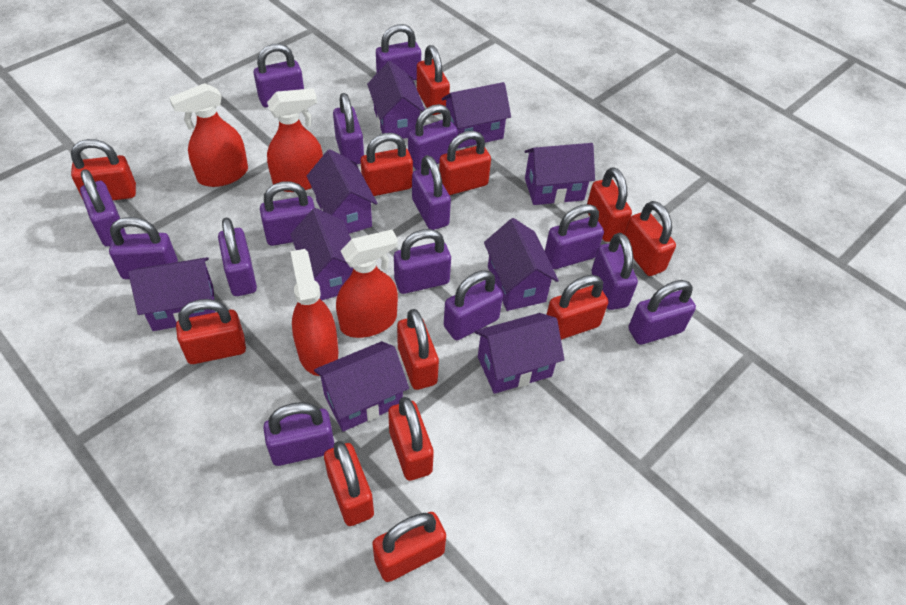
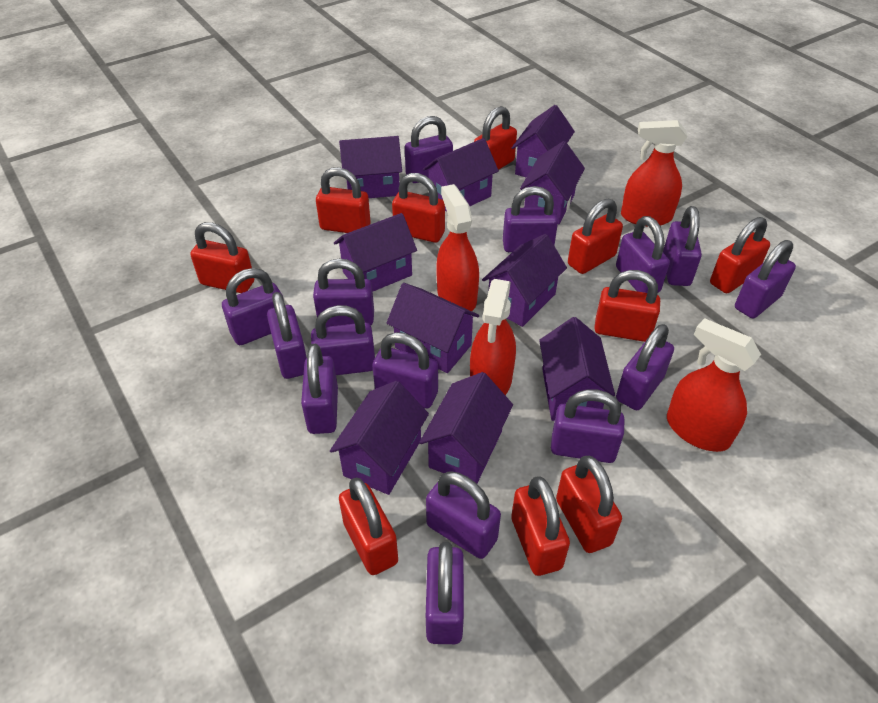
purple house: 9 -> 10
red padlock: 12 -> 10

